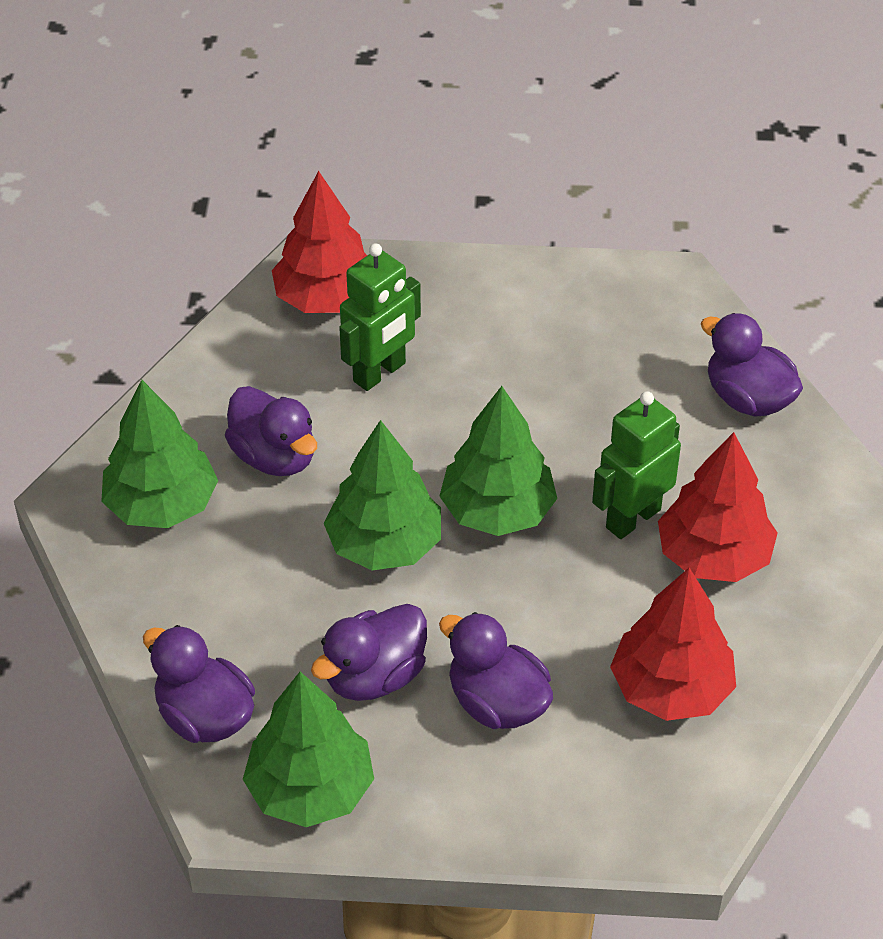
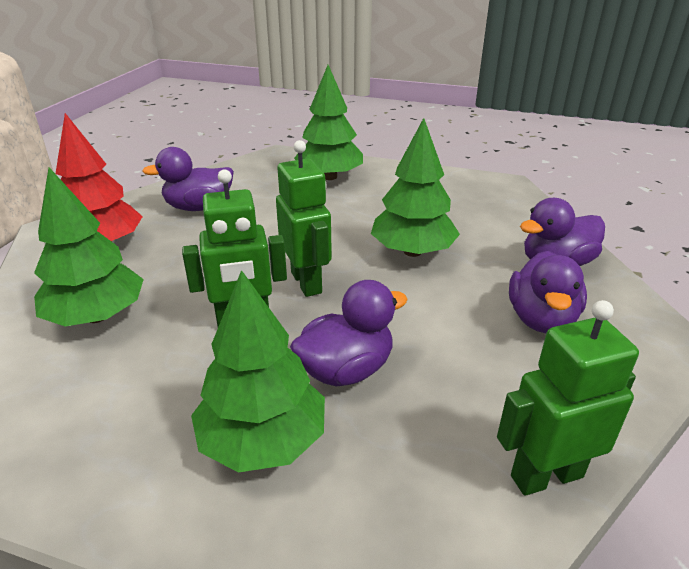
green robot: 2 -> 3
purple duck: 5 -> 4
red tree: 3 -> 1

